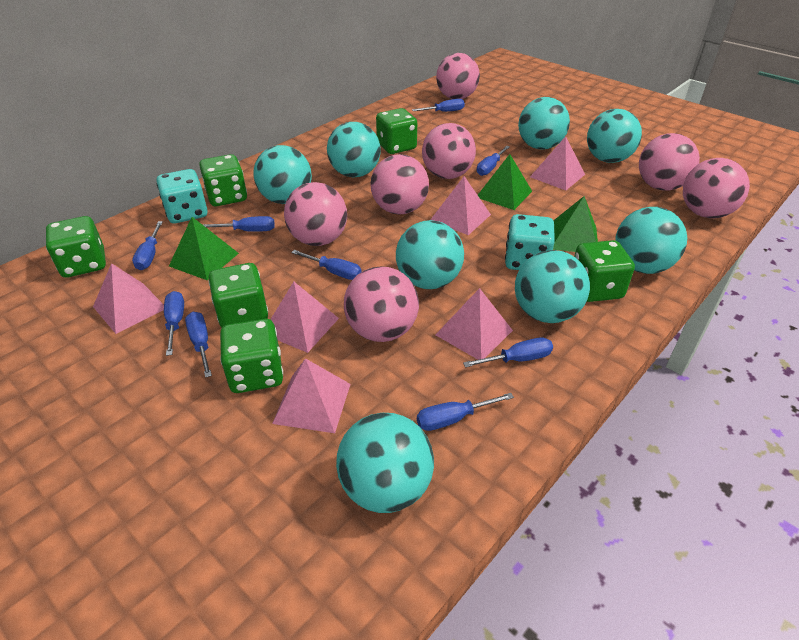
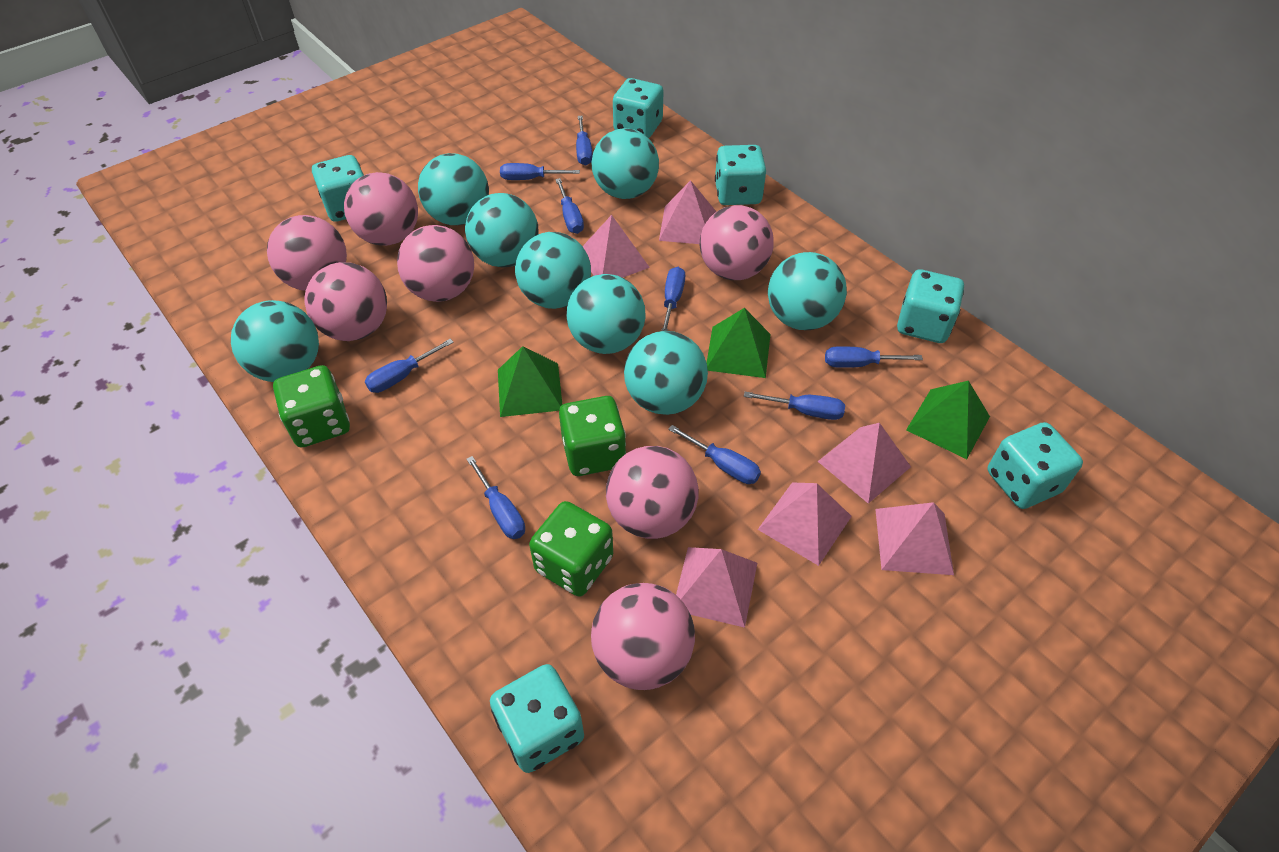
green dice: 6 -> 3
turquoise dice: 2 -> 6

